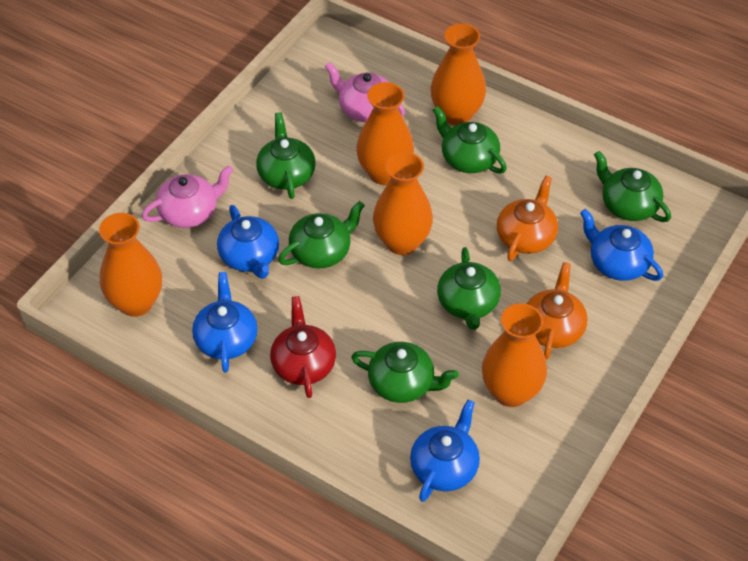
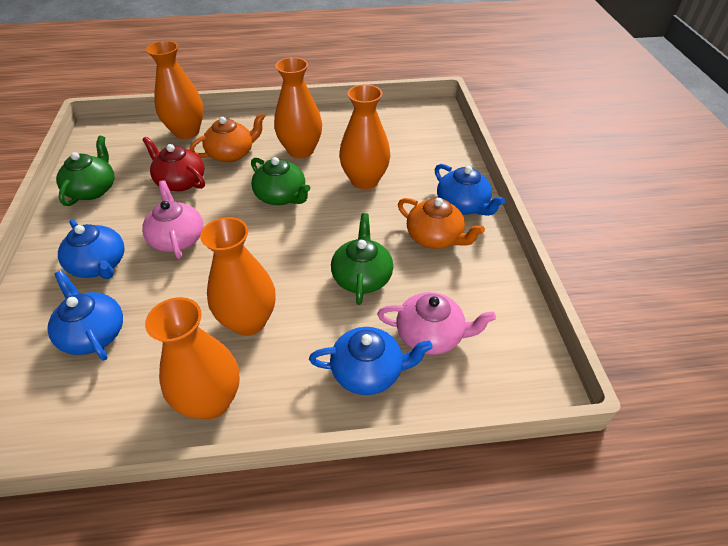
green teapot: 6 -> 3

